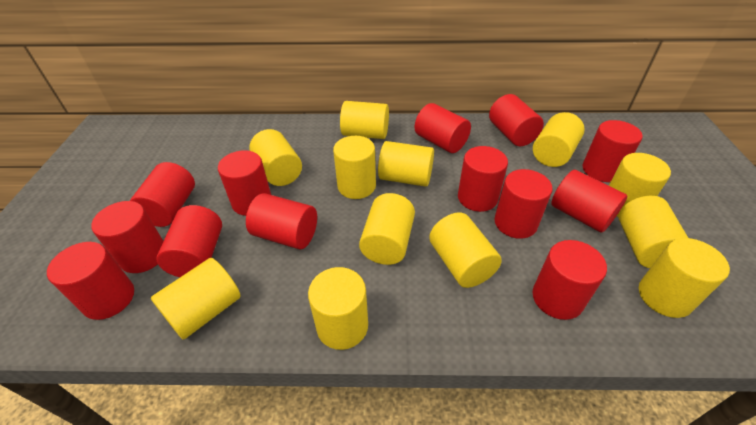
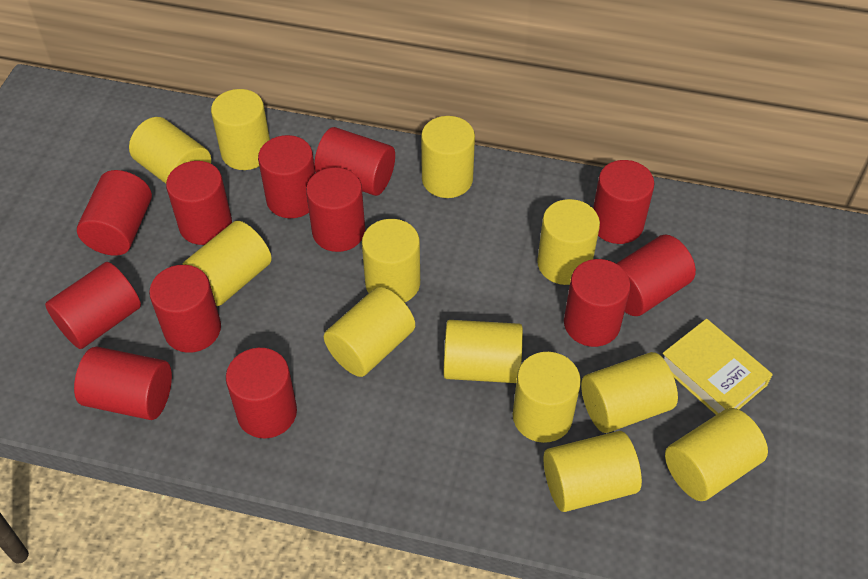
red cylinder: 13 -> 12
yellow book: 0 -> 1

